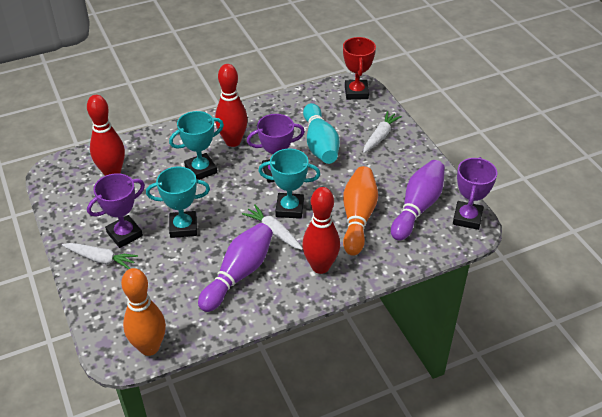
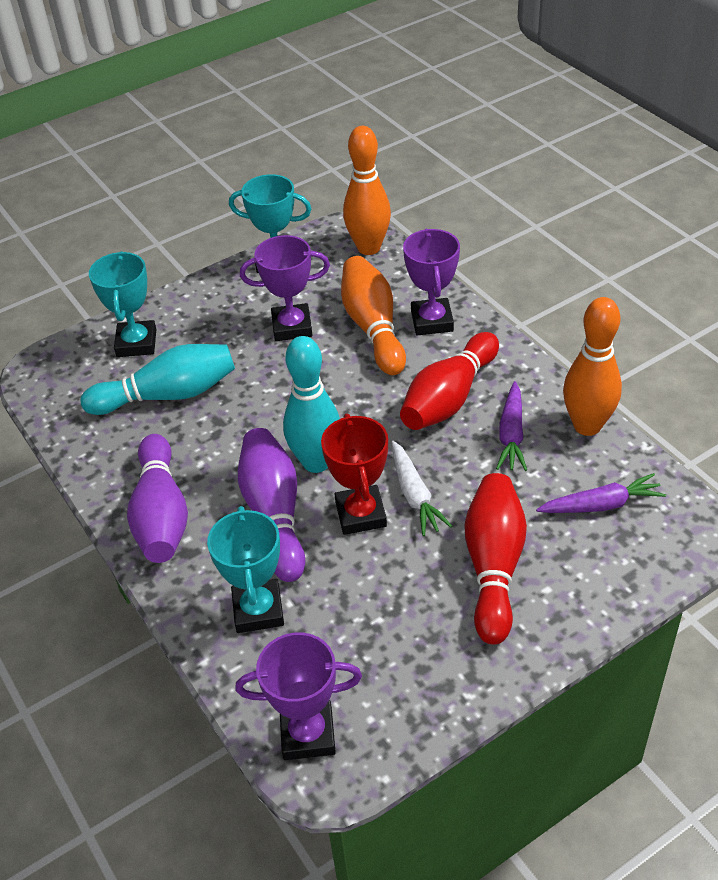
orange bowling pin: 2 -> 3
purple carrot: 0 -> 2
red bowling pin: 3 -> 2
turquoise bowling pin: 1 -> 2
white carrot: 3 -> 1

